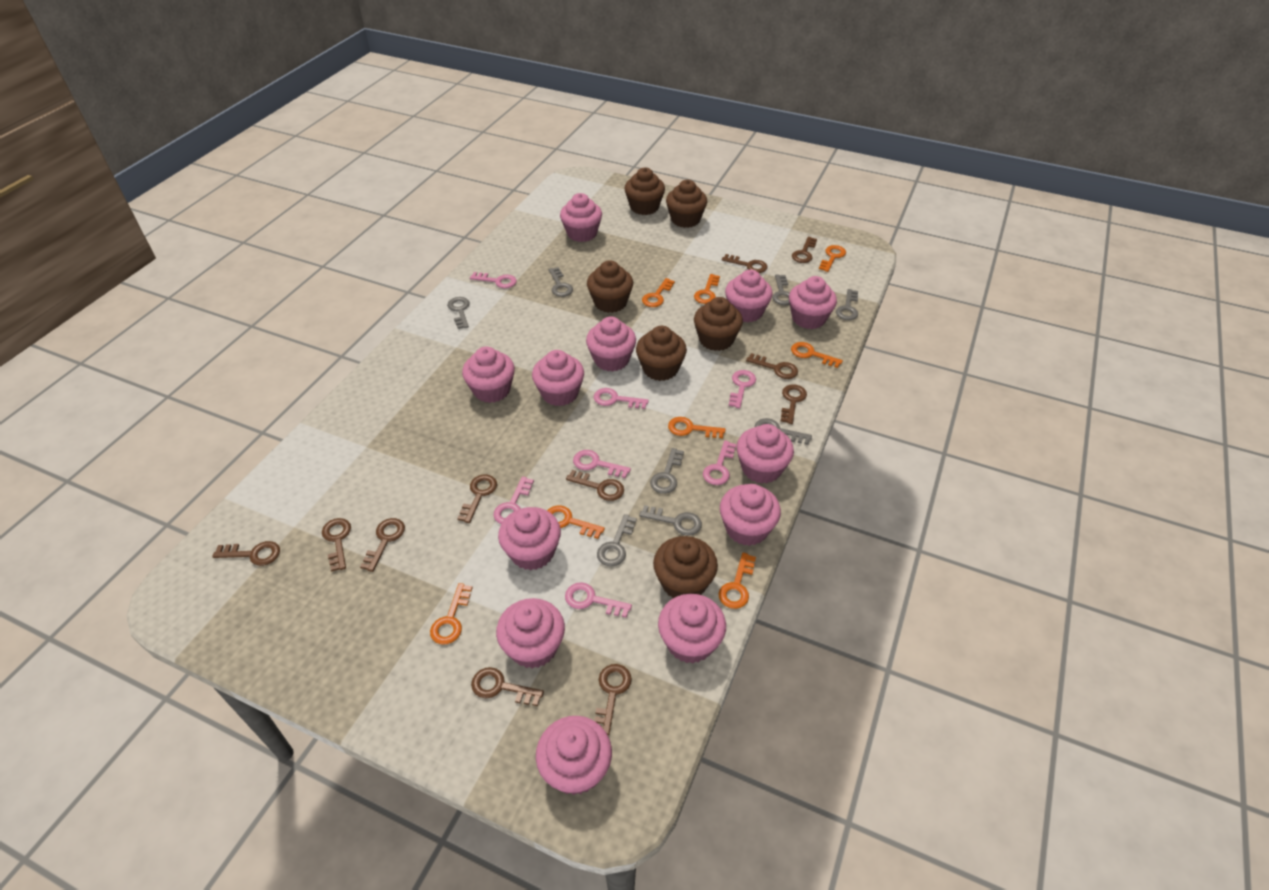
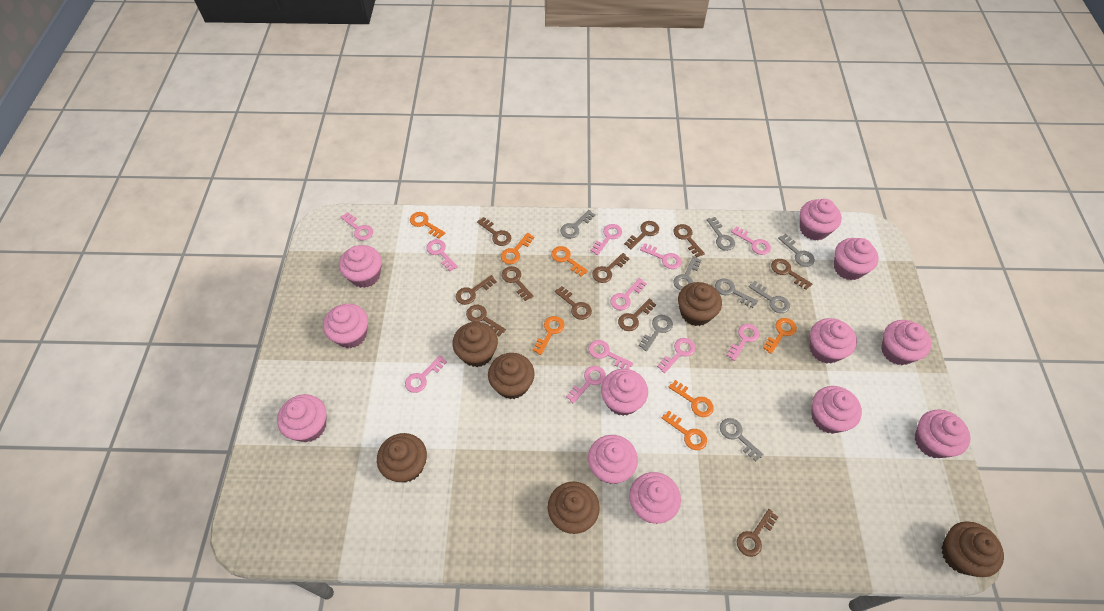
orange key: 8 -> 7
pink key: 7 -> 11

